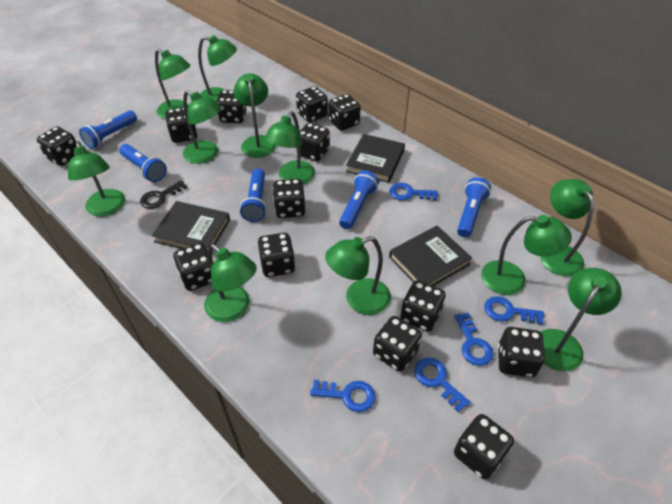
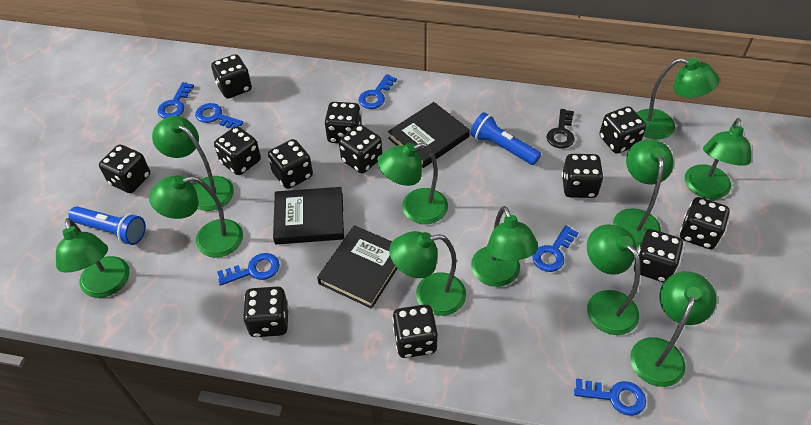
black dice: 13 -> 12
blue flashlight: 5 -> 2
blue key: 5 -> 6

